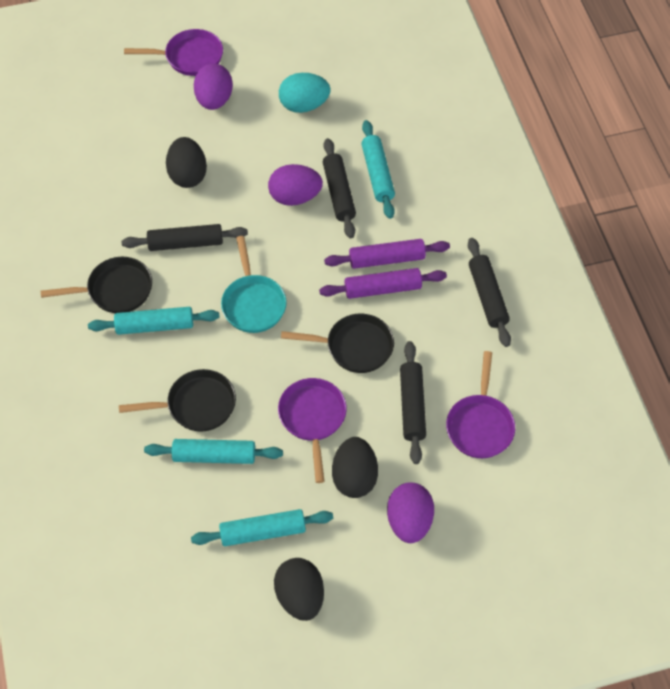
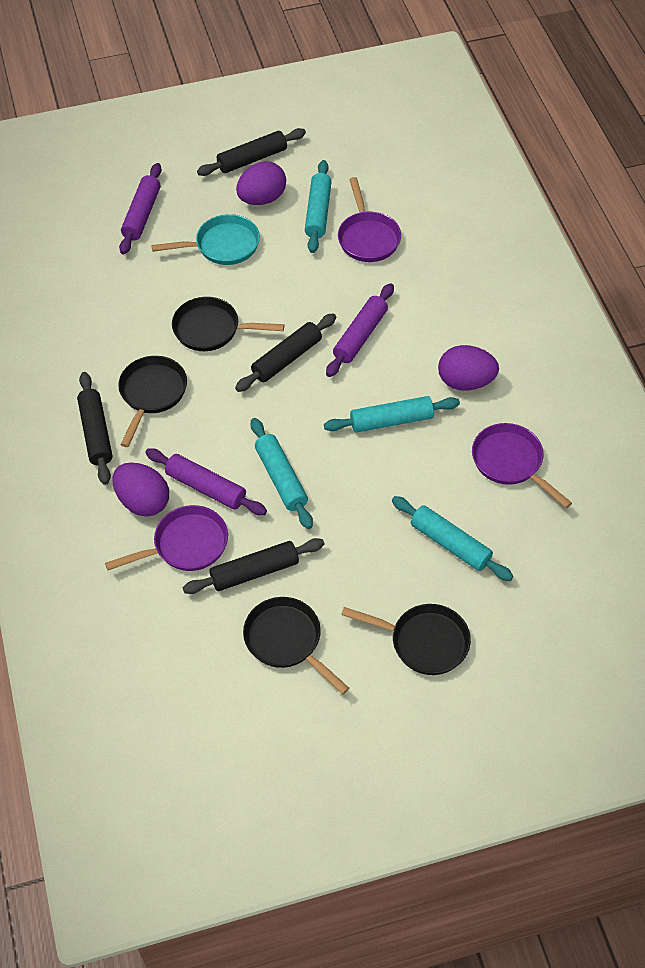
black egg: 3 -> 0
black pan: 3 -> 4
purple rolling pin: 2 -> 3
turquoise egg: 1 -> 0

